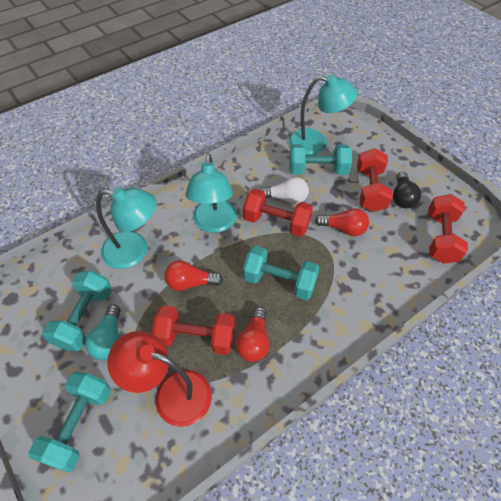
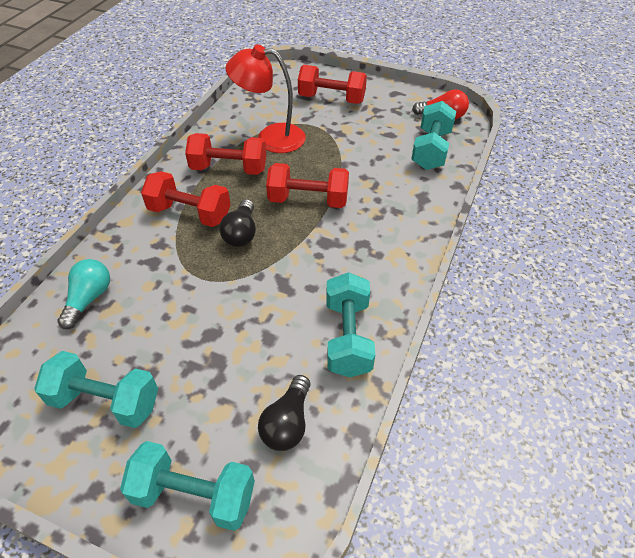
black light bulb: 1 -> 2
red light bulb: 3 -> 1
turquoise lamp: 3 -> 0
white light bulb: 1 -> 0

